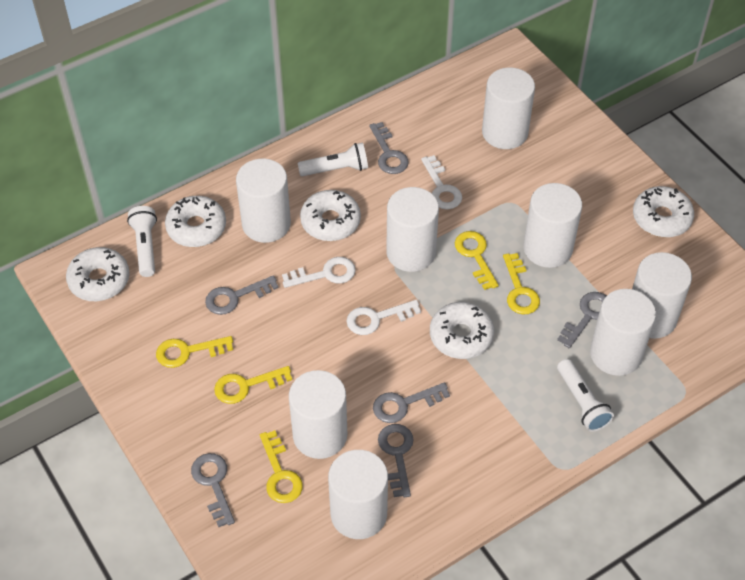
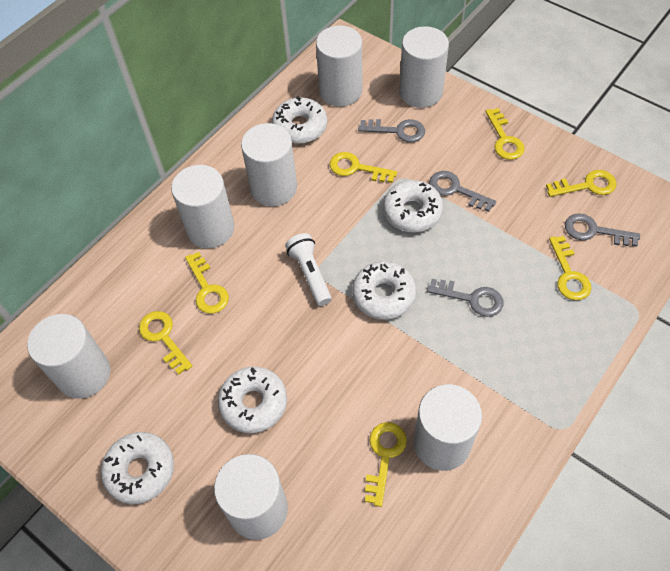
grey key: 6 -> 4
white cylinder: 8 -> 7
white flashlight: 3 -> 1
white key: 3 -> 0
yellow key: 5 -> 7

